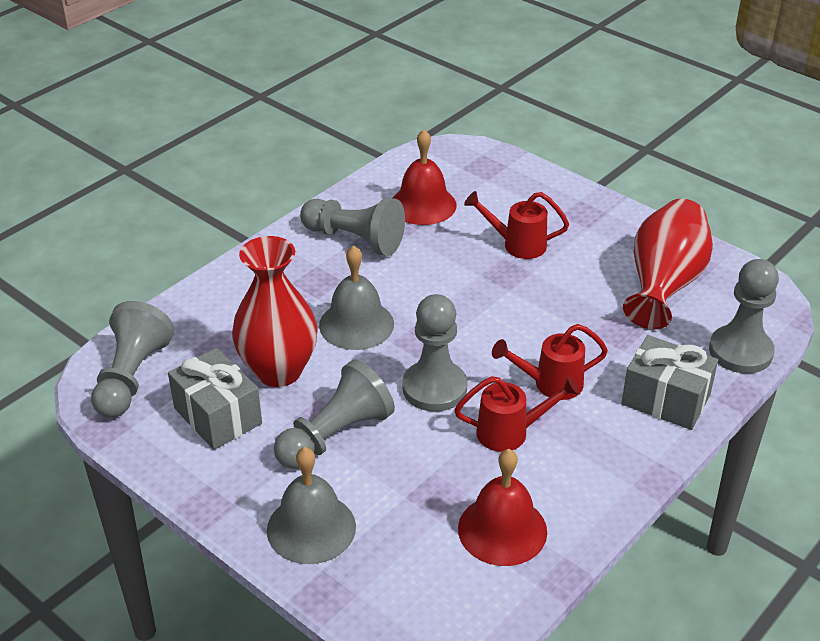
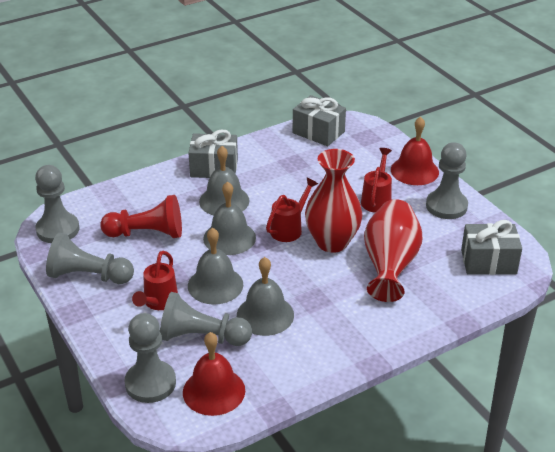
grey bell: 2 -> 4
grey gift: 2 -> 3
red pawn: 0 -> 1

